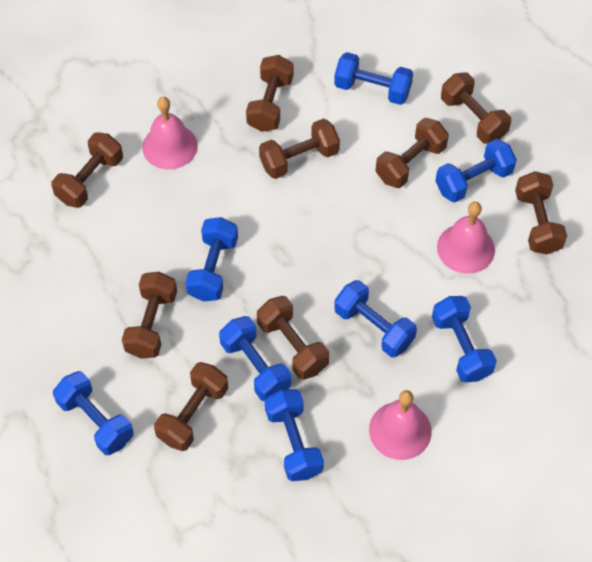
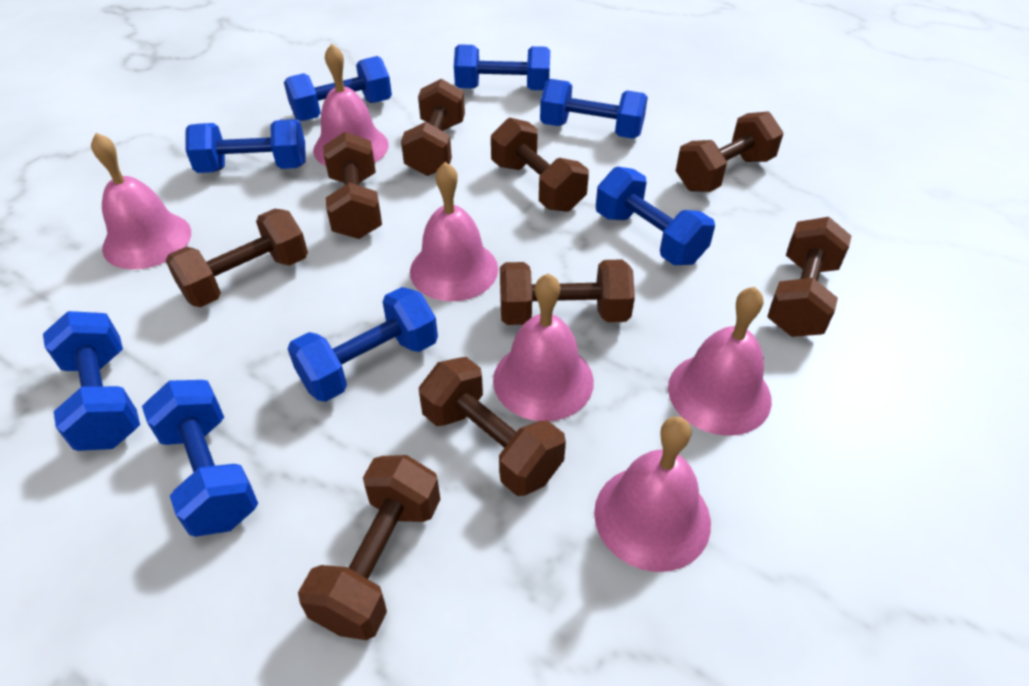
pink bell: 3 -> 6

